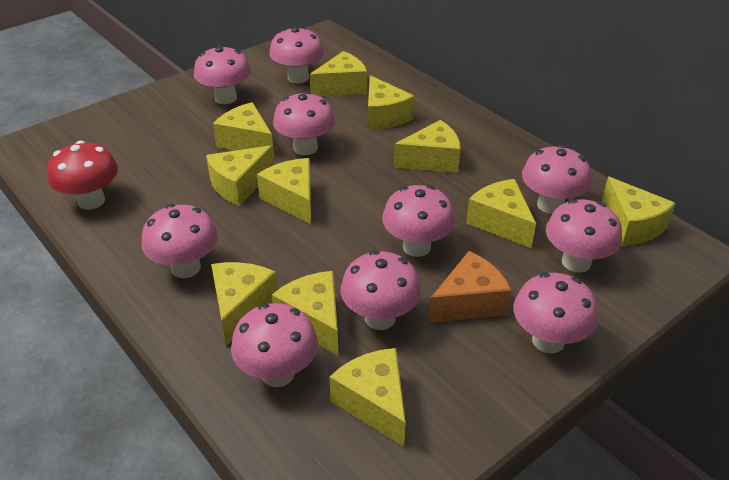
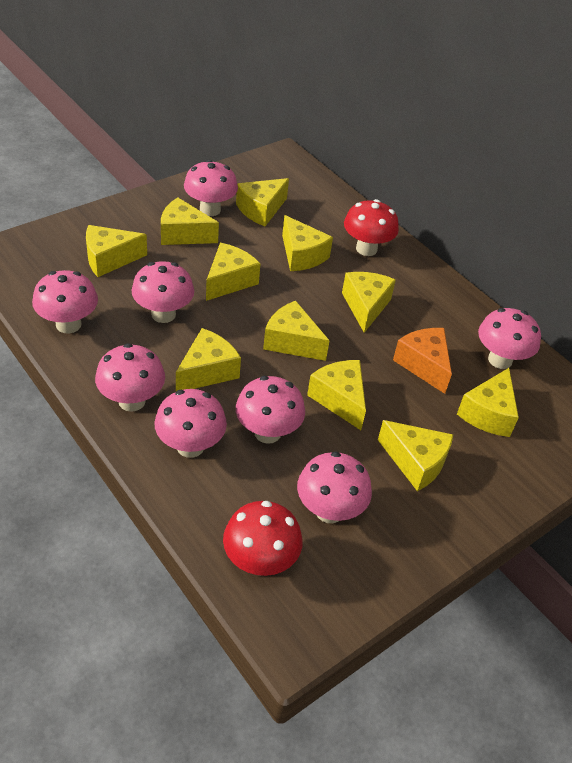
pink mushroom: 10 -> 8
red mushroom: 1 -> 2

